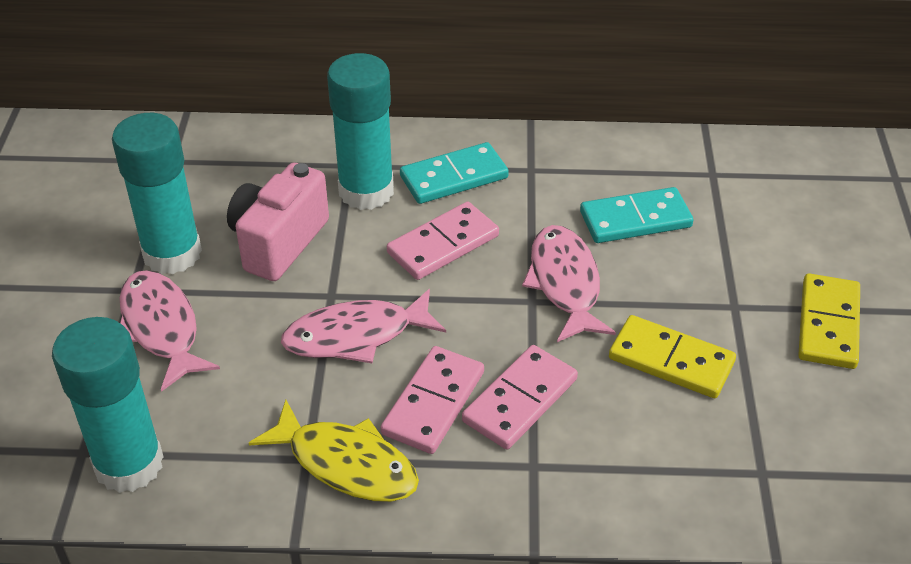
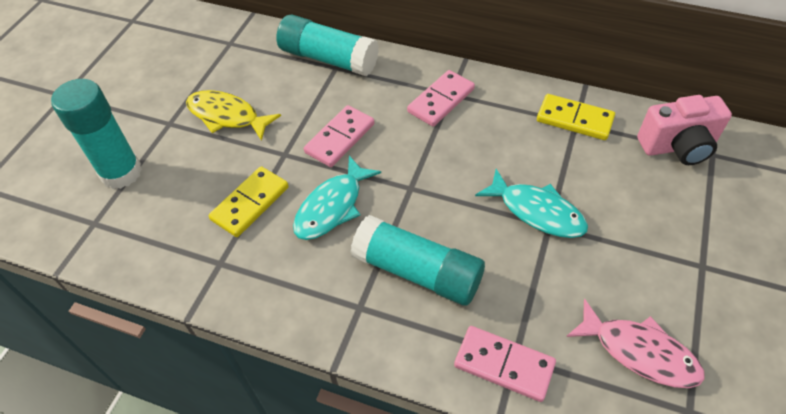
pink fish: 3 -> 1
turquoise domino: 2 -> 0
turquoise fish: 0 -> 2

